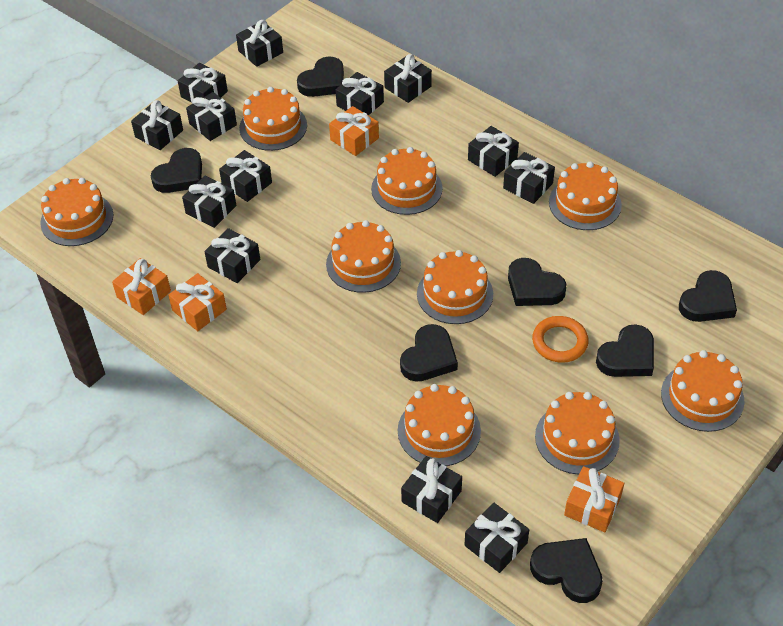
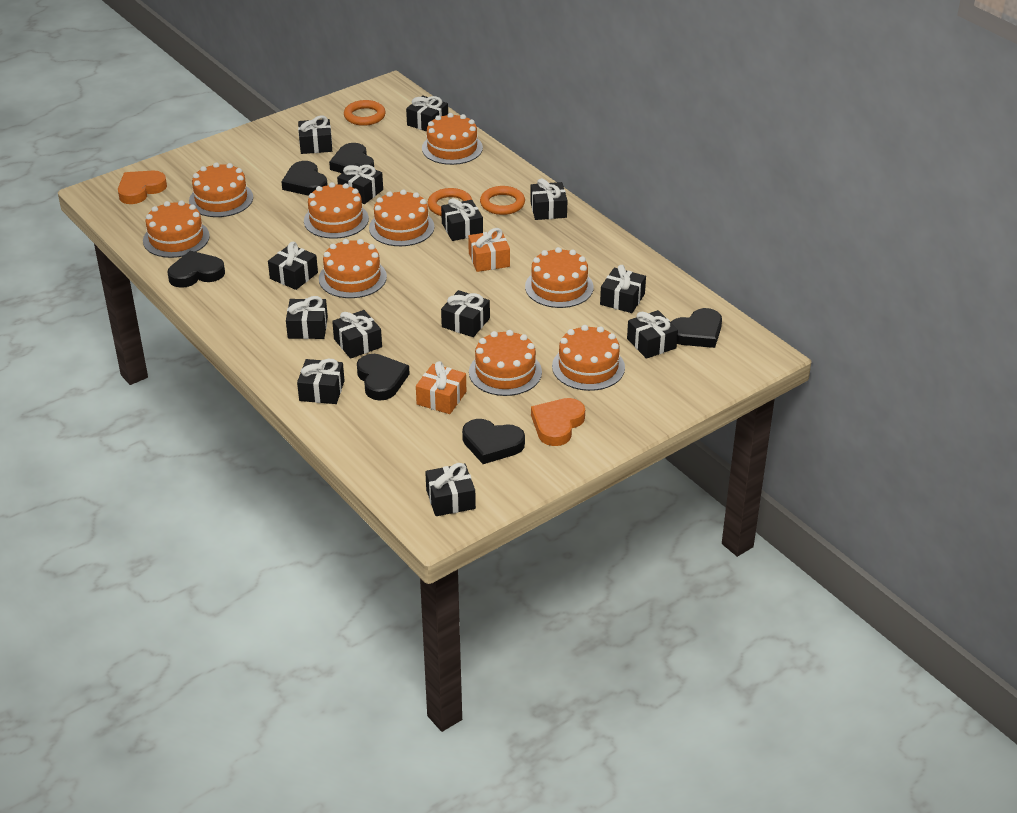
black heart: 7 -> 6
orange gift: 4 -> 2
orange heart: 0 -> 2
orange ring: 1 -> 3

